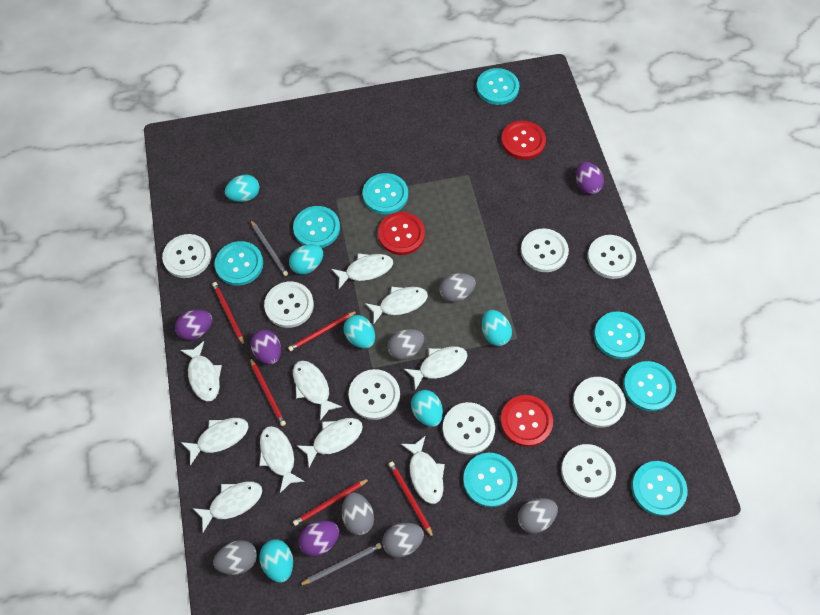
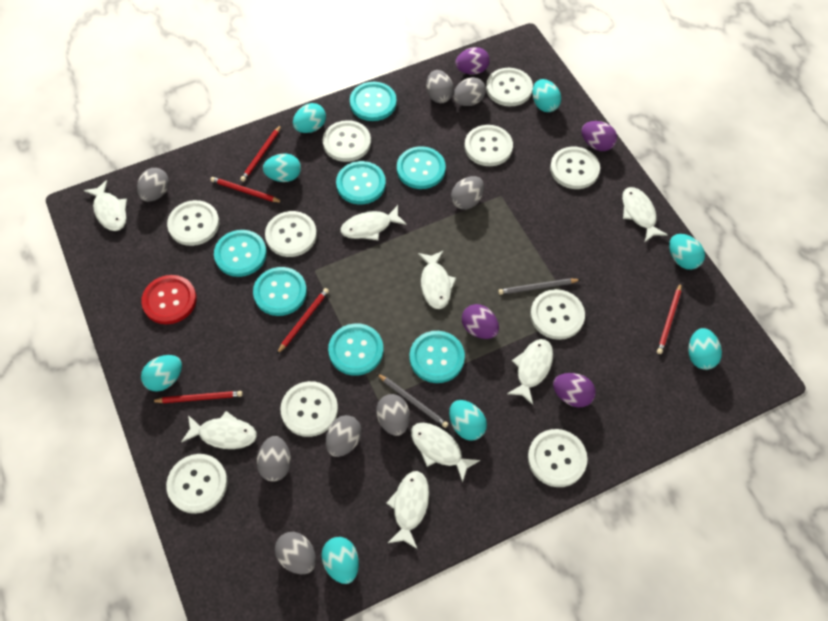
grey egg: 6 -> 8
red button: 3 -> 1
turquoise button: 8 -> 7
turquoise egg: 6 -> 8
white button: 8 -> 10
white fish: 10 -> 8

